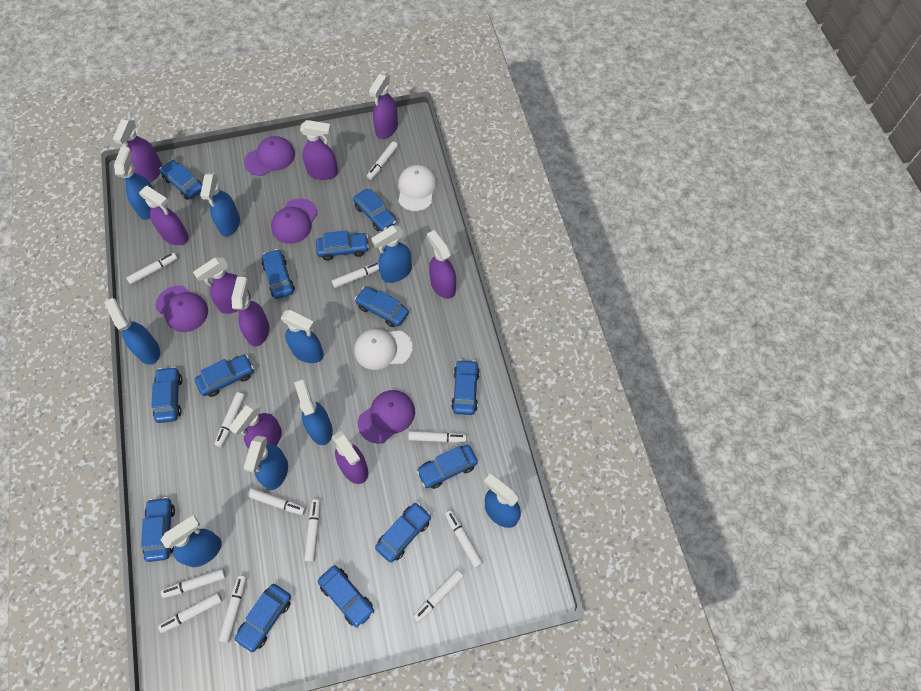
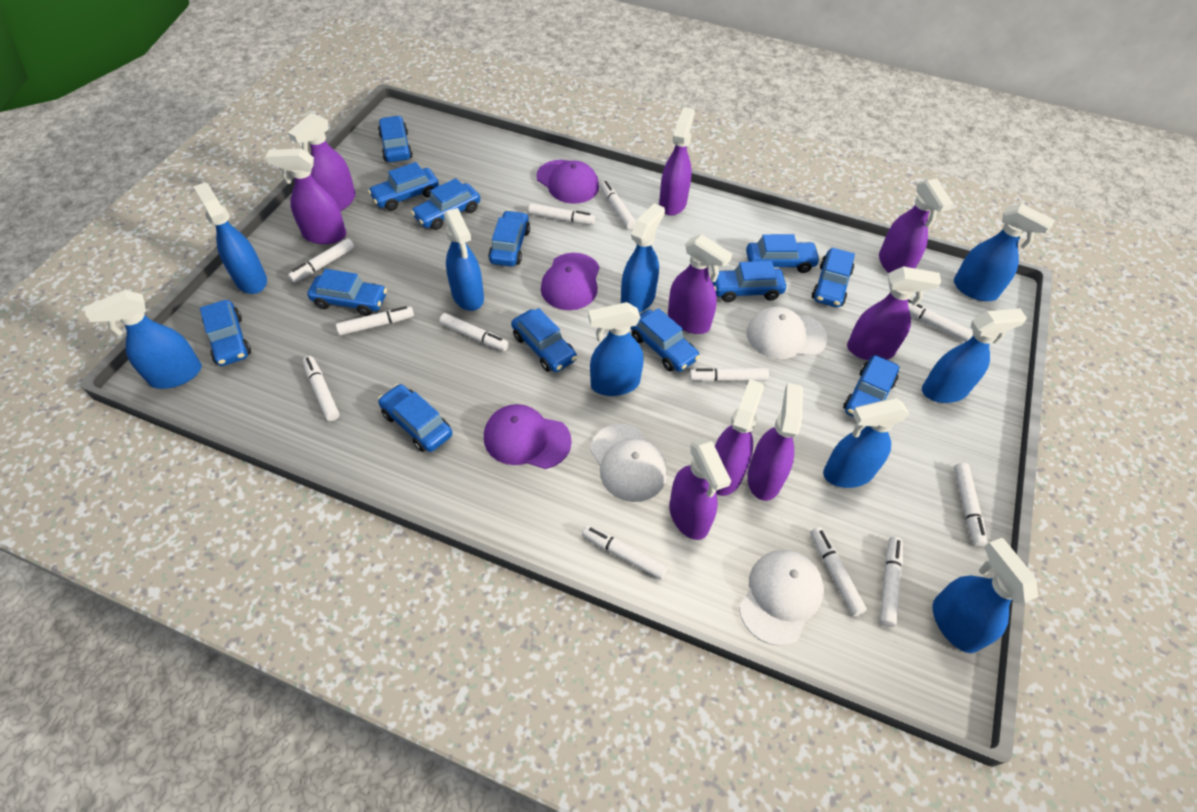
purple cap: 4 -> 3
white cap: 2 -> 3

